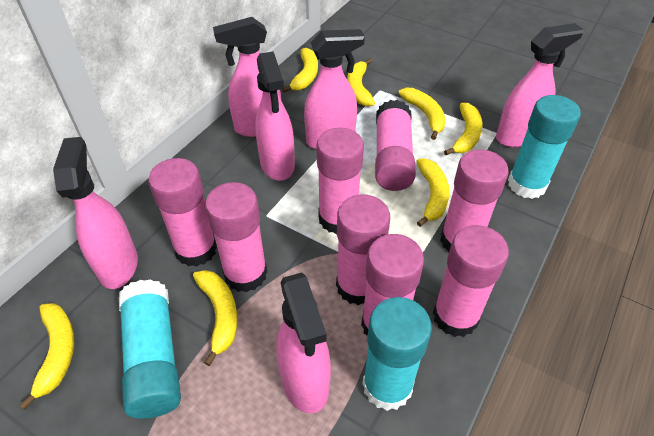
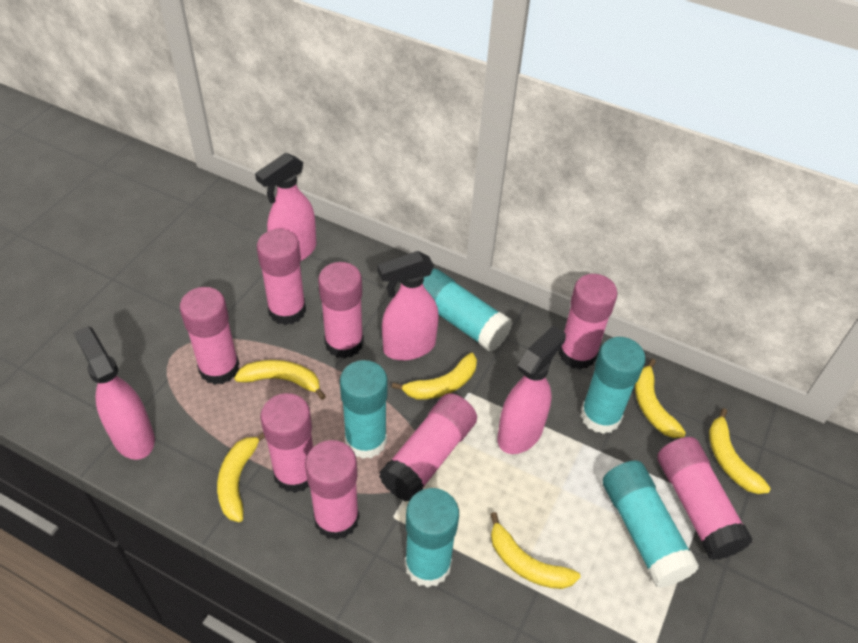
pink spray bottle: 6 -> 4
turquoise glue stick: 3 -> 5
yellow banana: 7 -> 6

